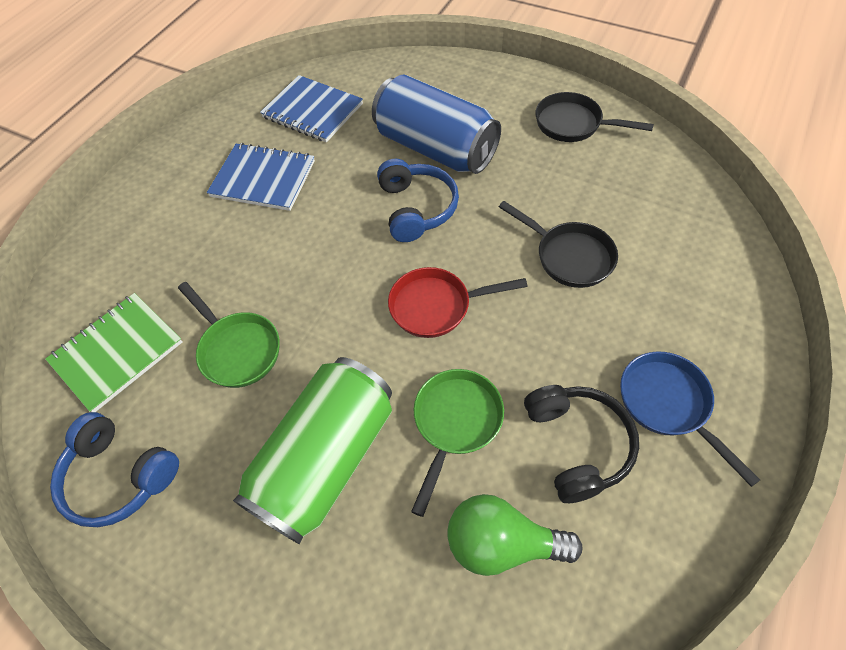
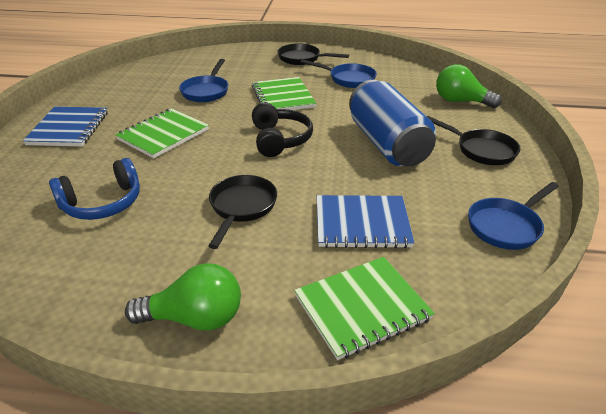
black pan: 2 -> 3
blue headphones: 2 -> 1
blue pan: 1 -> 3
green can: 1 -> 0
green light bulb: 1 -> 2
green notebook: 1 -> 3
green pan: 2 -> 0
red pan: 1 -> 0

